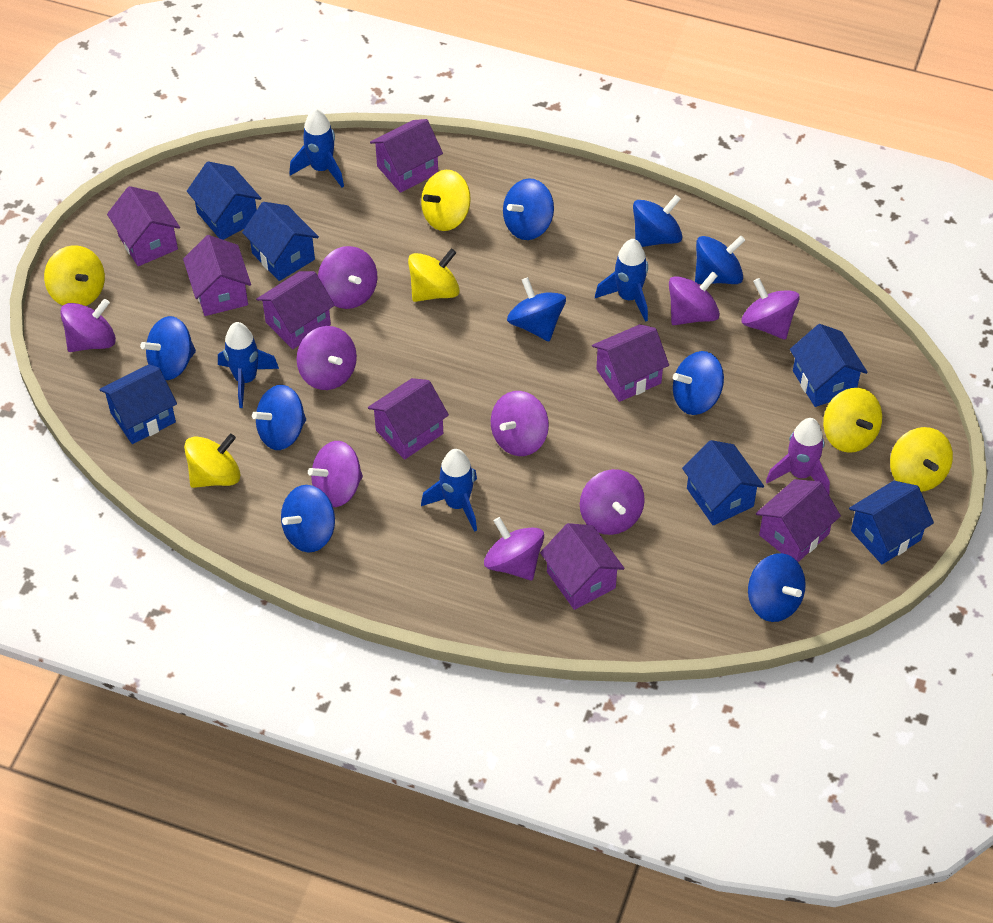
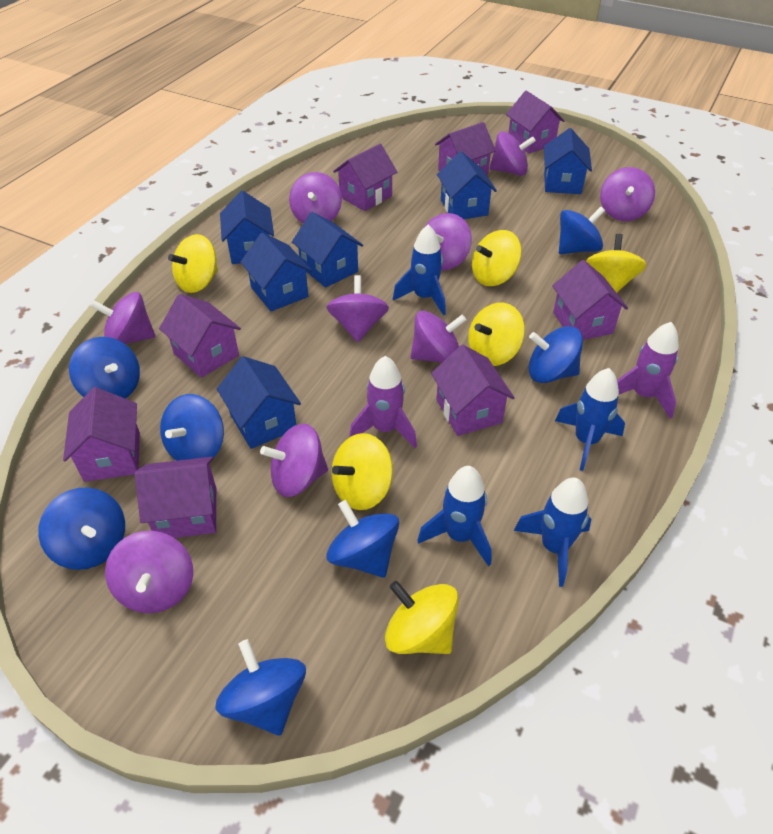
blue spinning top: 9 -> 7
purple rocket: 1 -> 2

